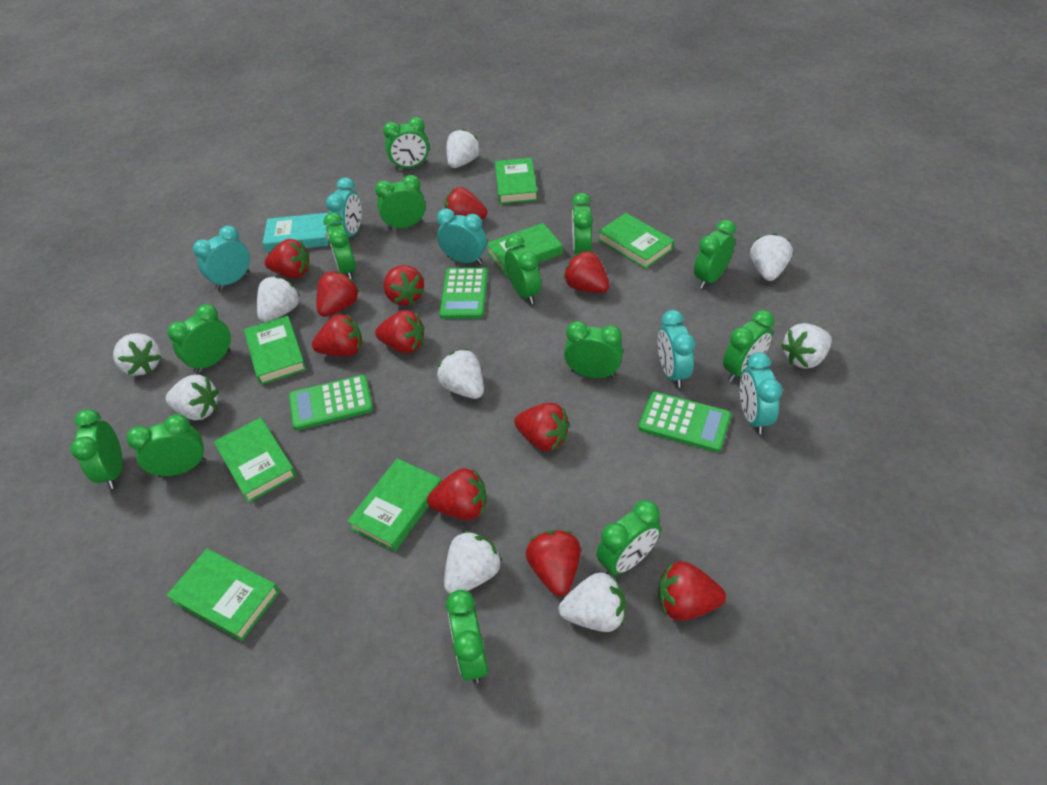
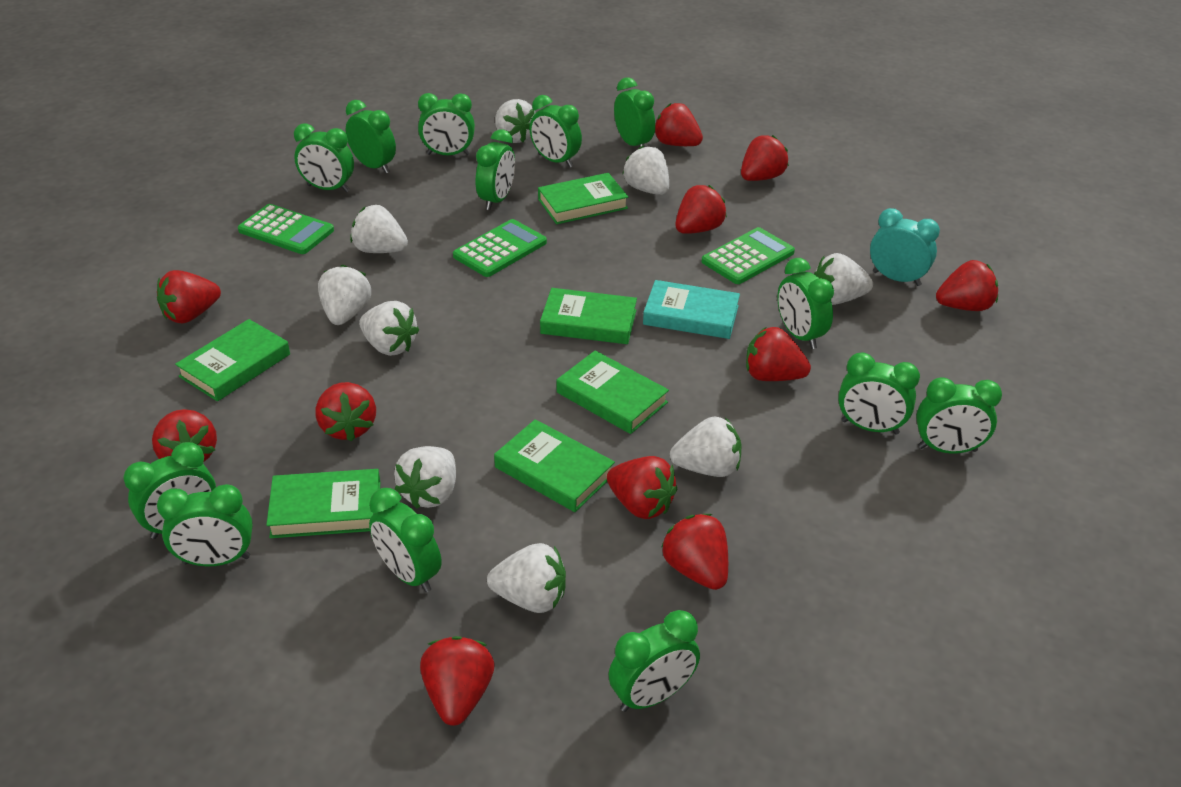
green book: 7 -> 6
turquoise clock: 5 -> 1

